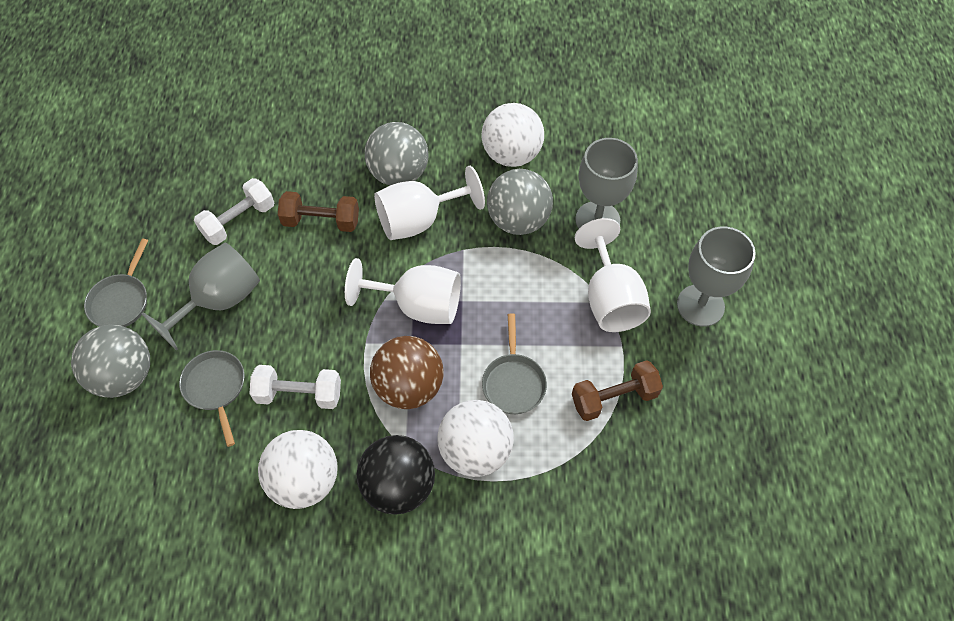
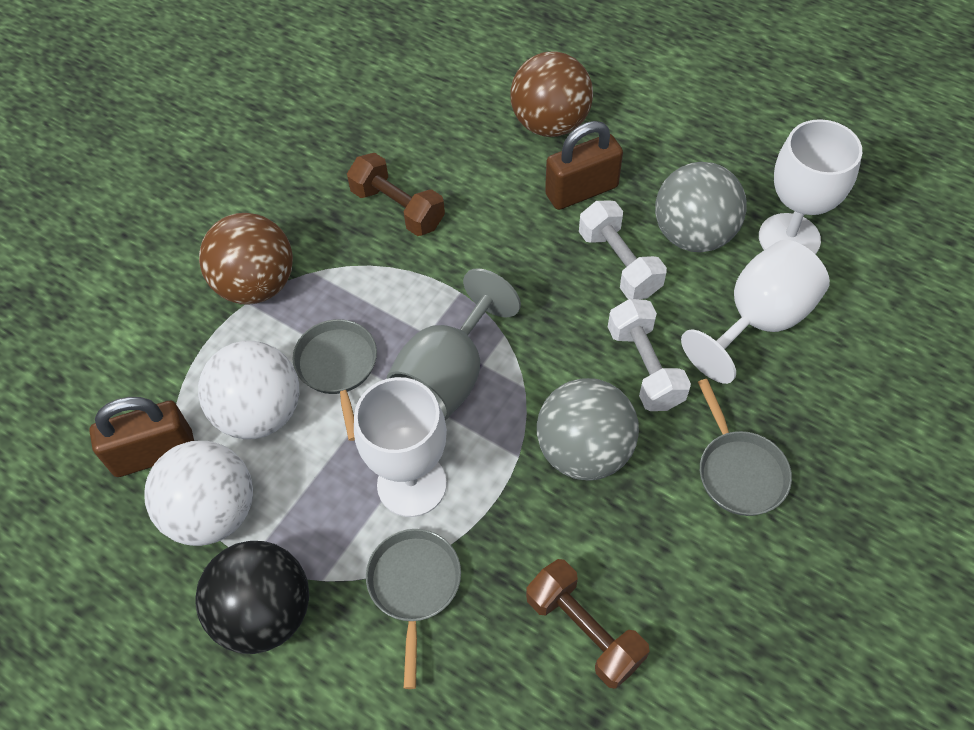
brown ball: 1 -> 2
brown padlock: 0 -> 2
grey ball: 3 -> 2
grey goblet: 3 -> 1
white ball: 3 -> 2

